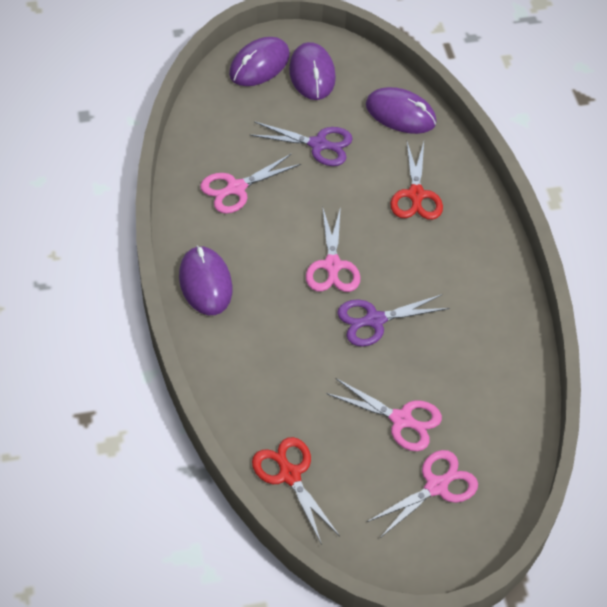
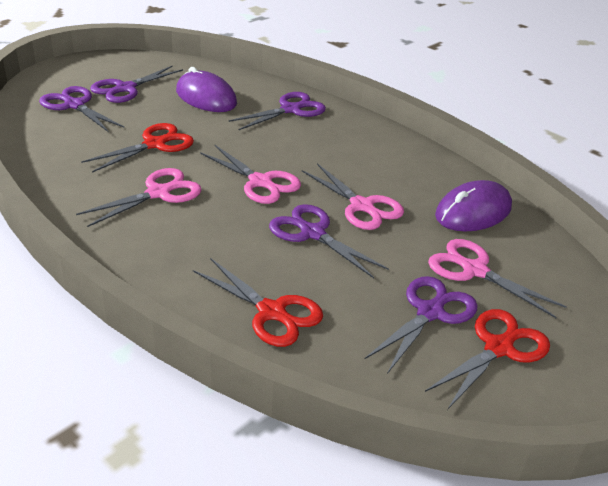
purple mouse: 4 -> 2
purple scissors: 2 -> 5
red scissors: 2 -> 3

